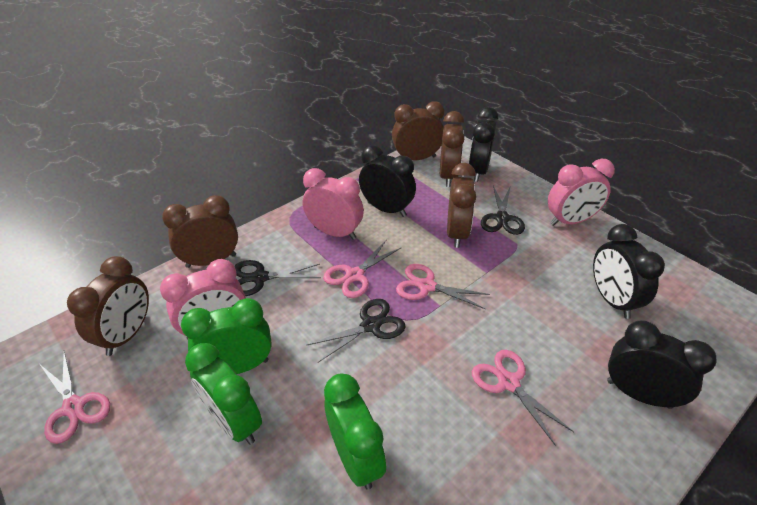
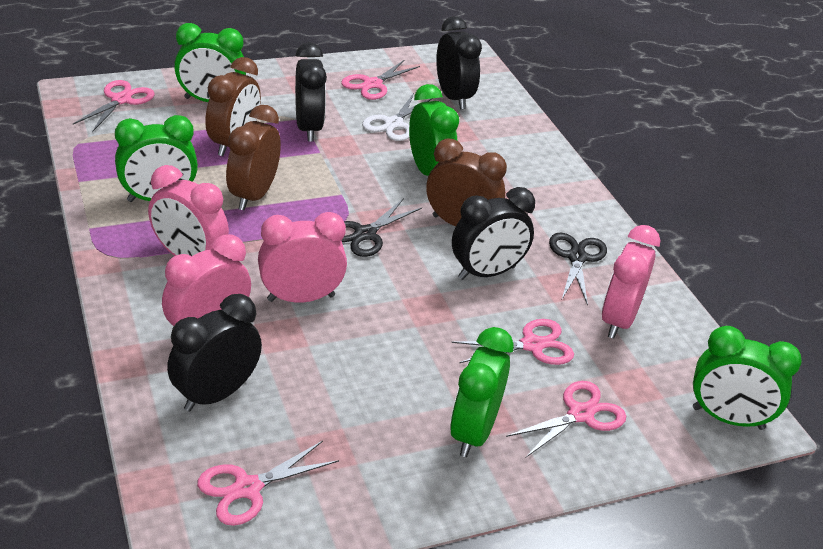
black scissors: 3 -> 2
brown clock: 5 -> 3
green clock: 3 -> 5
pink clock: 3 -> 4
pink scissors: 4 -> 5
white scissors: 0 -> 1

